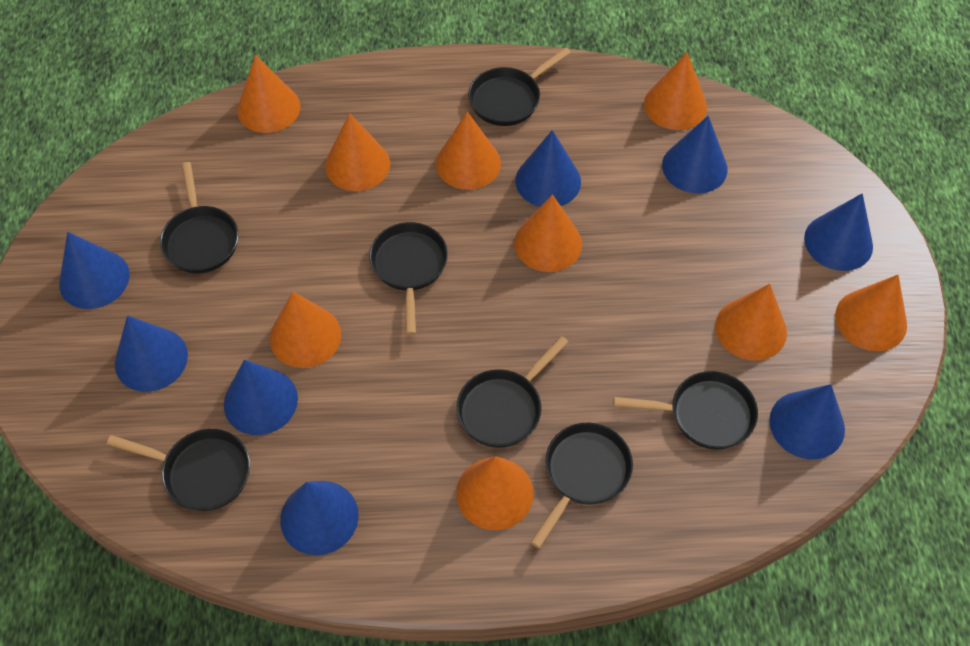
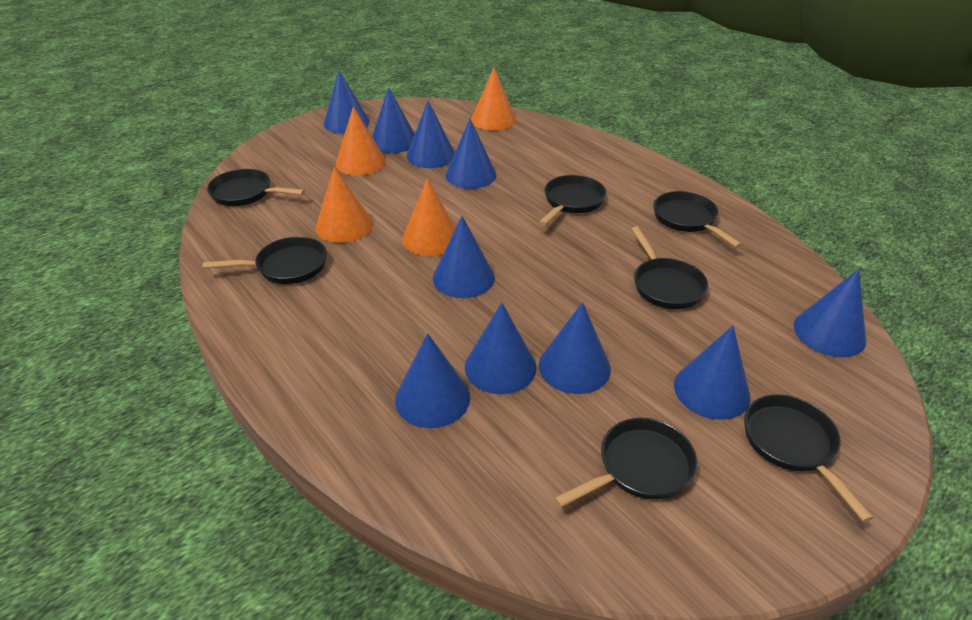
blue cone: 8 -> 10
orange cone: 9 -> 4

